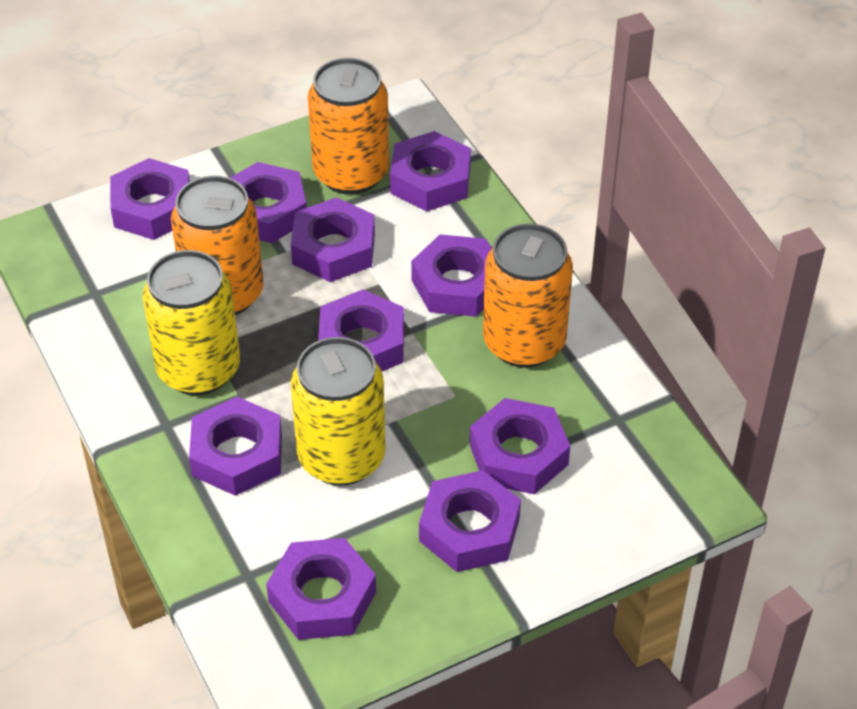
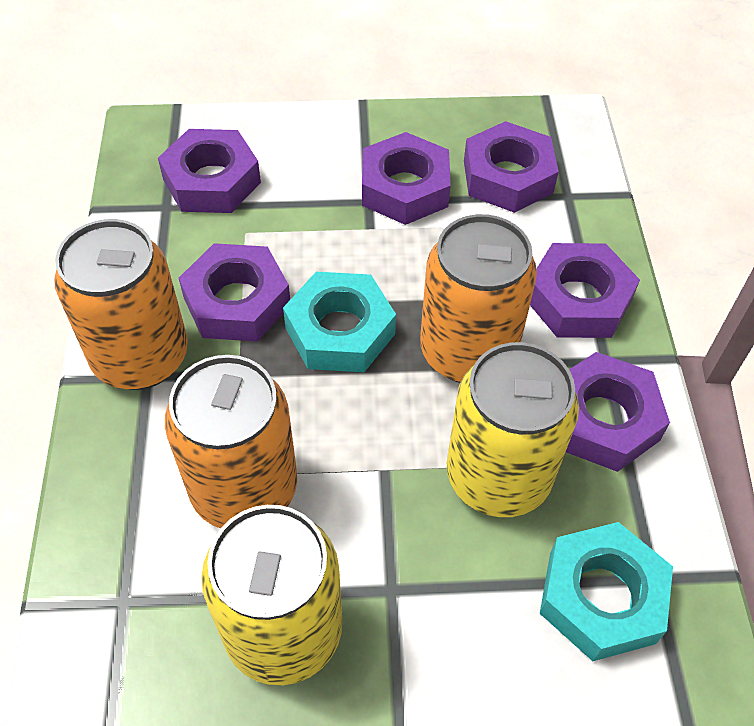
purple nut: 10 -> 6
turquoise nut: 0 -> 2

